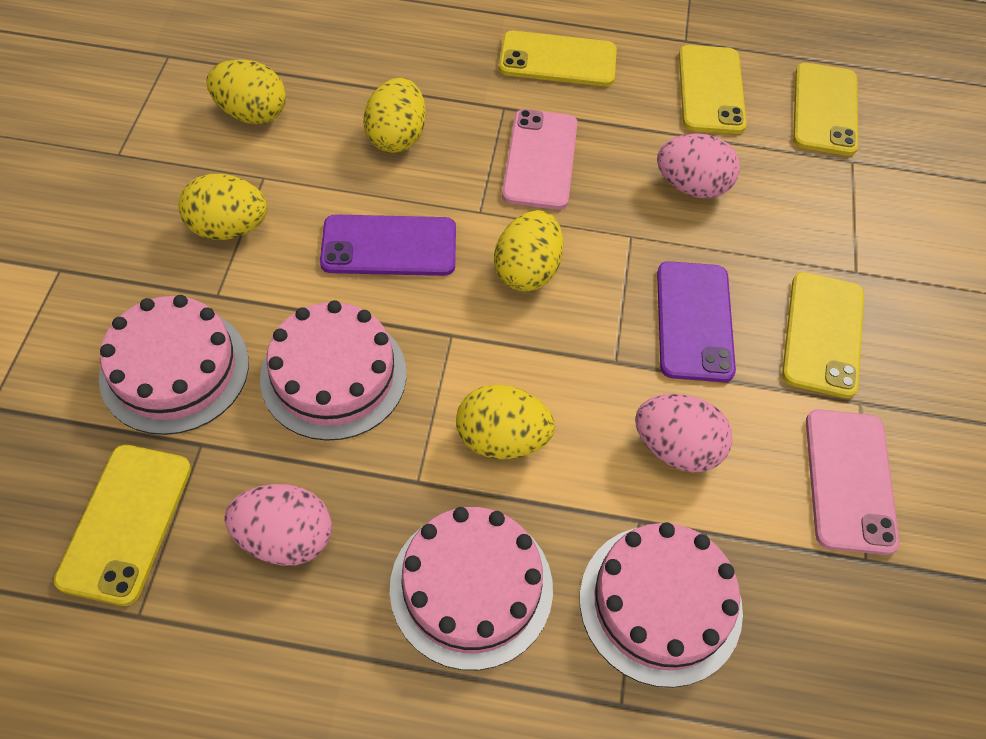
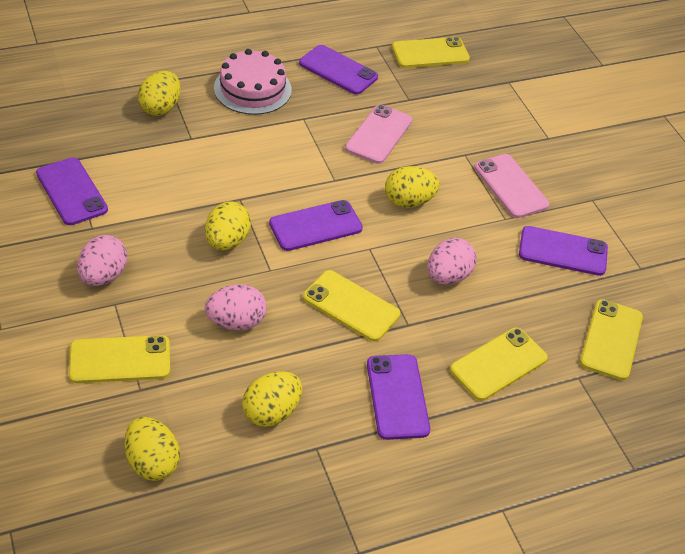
pink cake: 4 -> 1
purple phone: 2 -> 5

